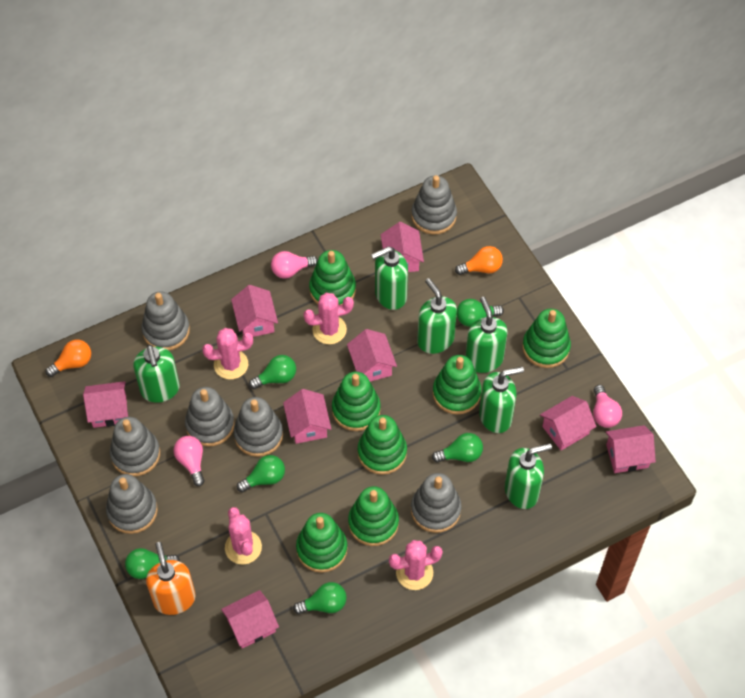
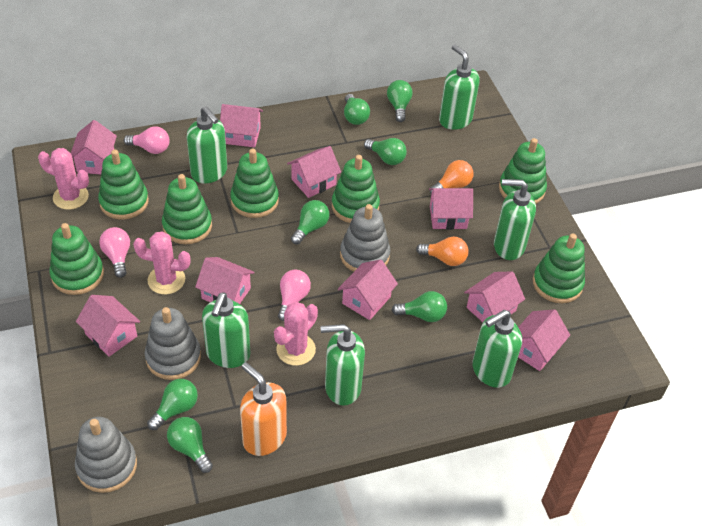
green light bulb: 6 -> 7
grey stacking toy: 7 -> 3
pink cactus: 4 -> 3
pink house: 8 -> 9

